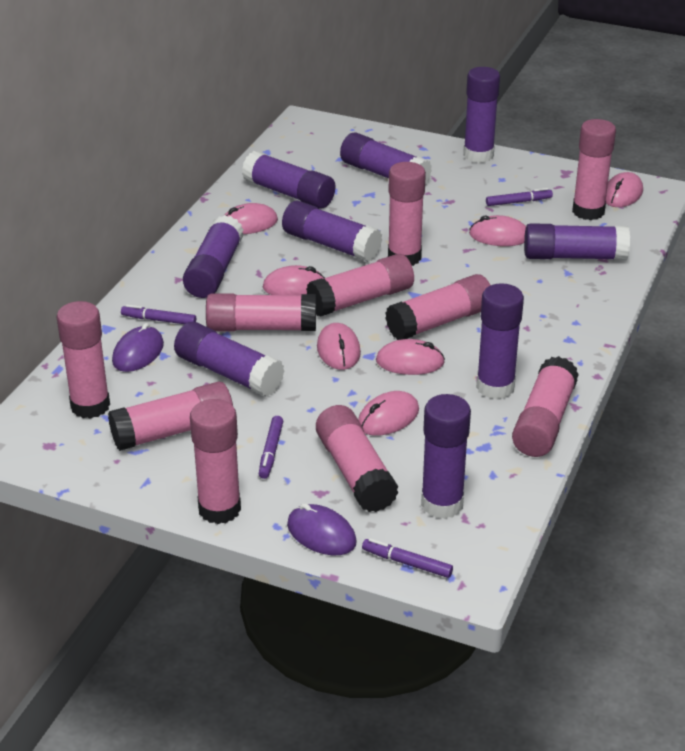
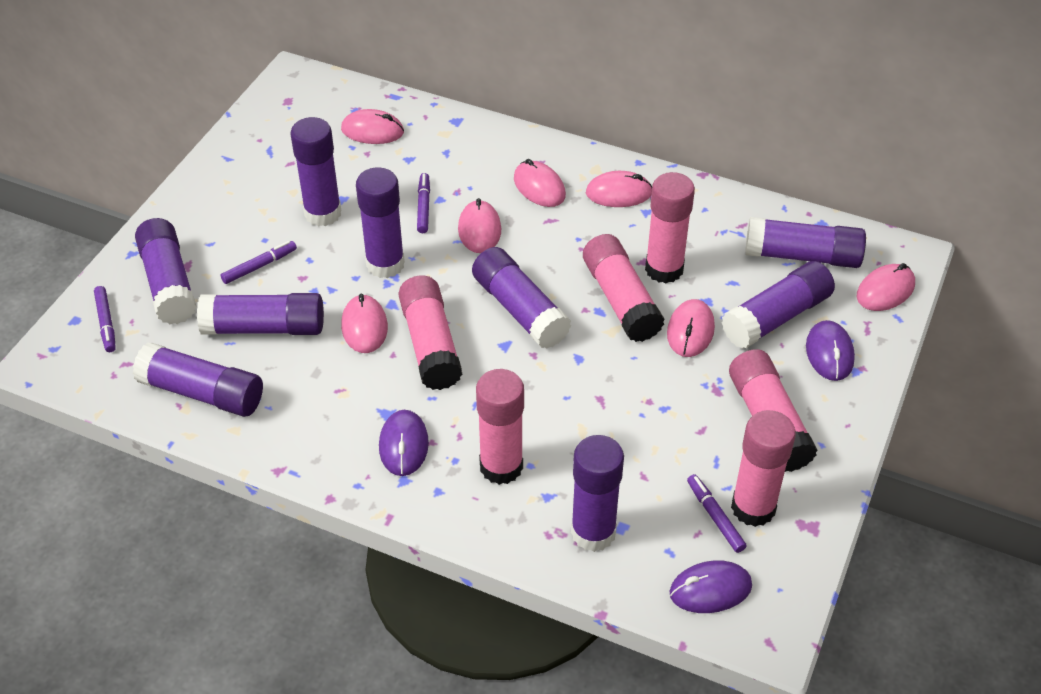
pink glue stick: 10 -> 6
purple mouse: 2 -> 3

